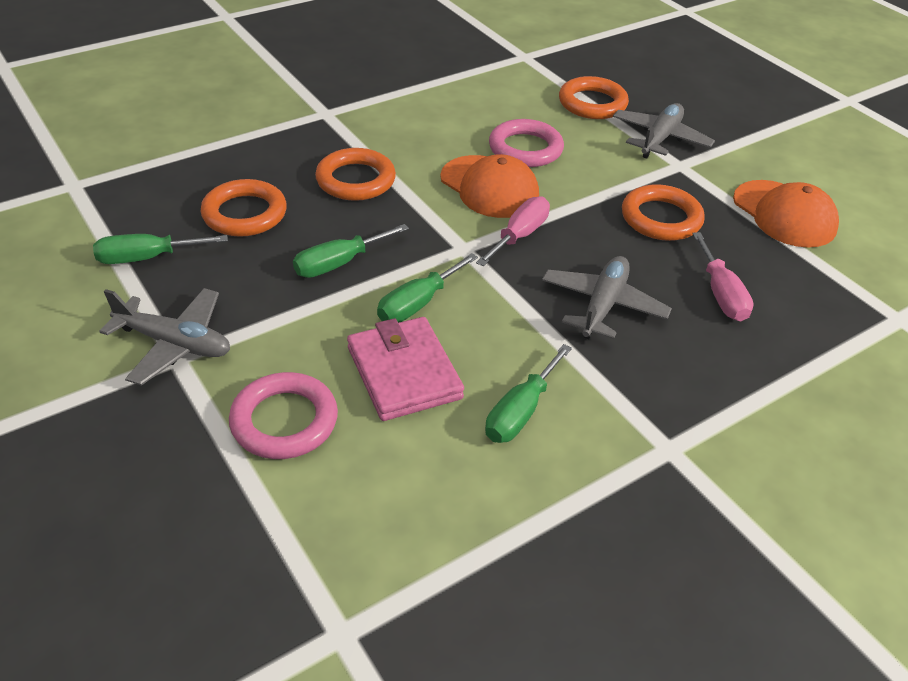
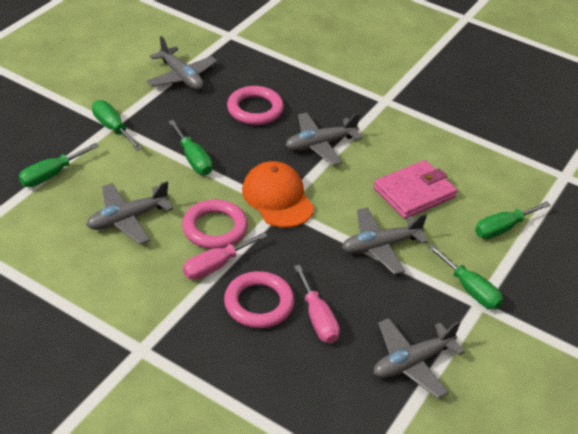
green screwdriver: 4 -> 5
grey plane: 3 -> 5
orange cap: 2 -> 1
orange ring: 4 -> 0
pink ring: 2 -> 3

